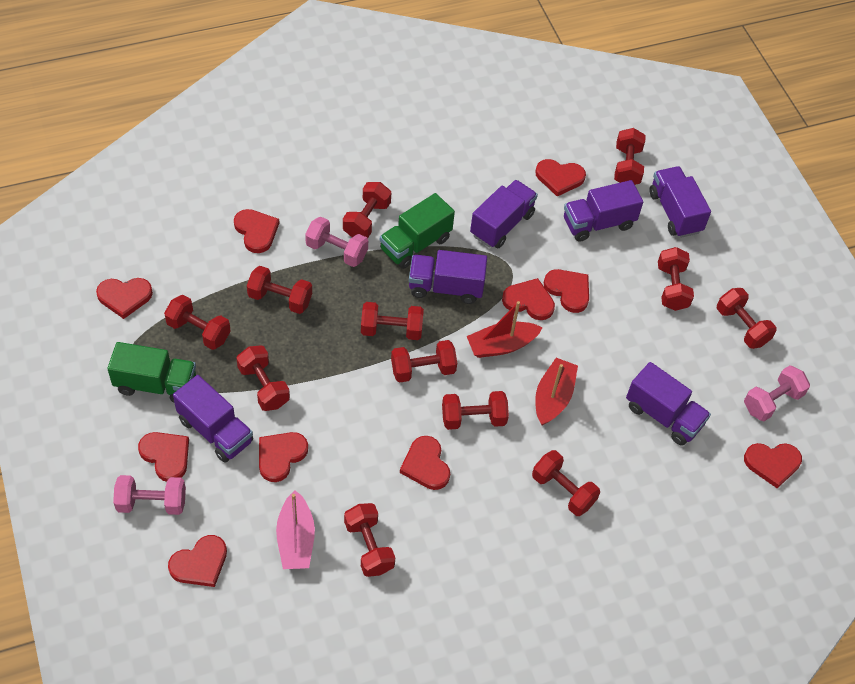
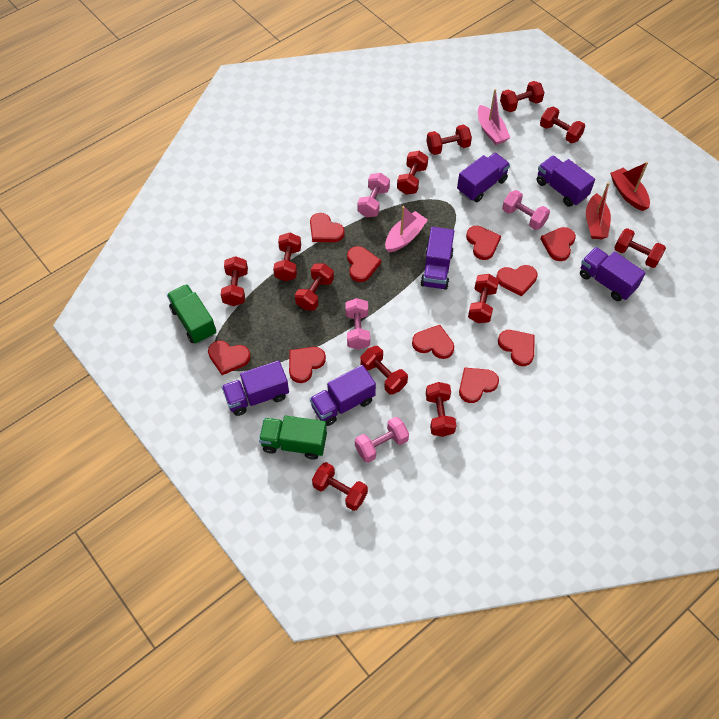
pink boat: 1 -> 2
pink dumbbell: 3 -> 4

